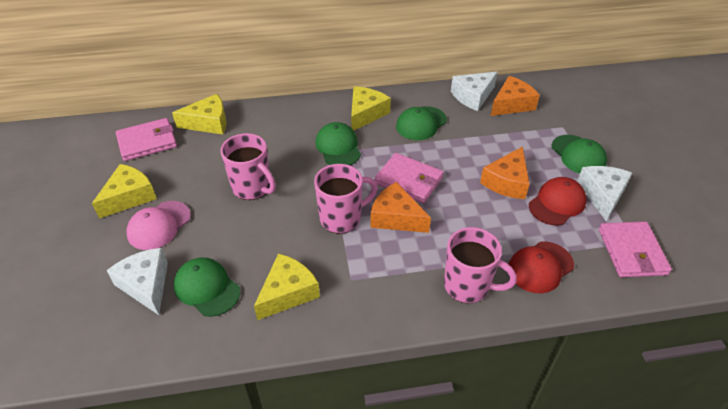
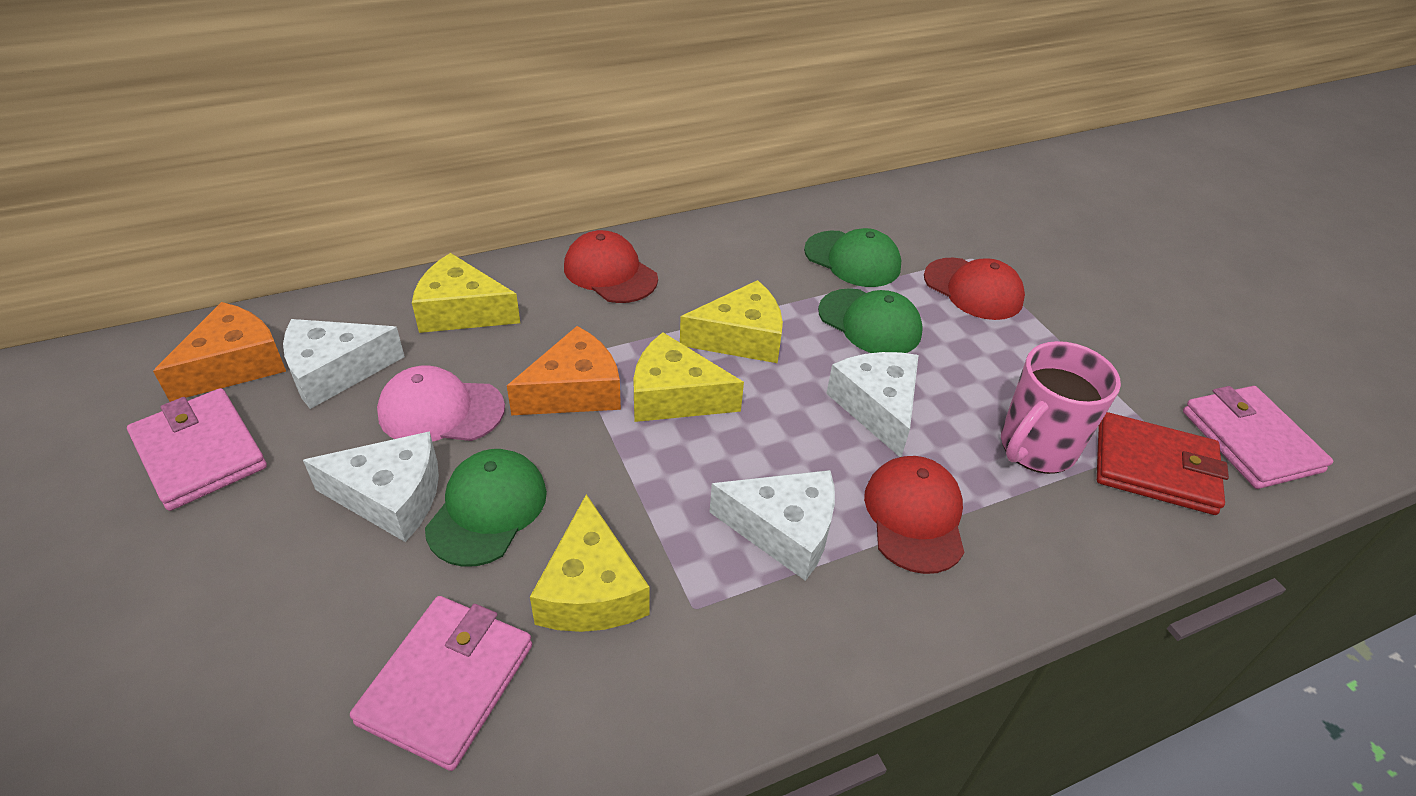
green cap: 4 -> 3
orange cheese: 3 -> 2
pink mug: 3 -> 1
red cap: 2 -> 3
red wallet: 0 -> 1
white cheese: 3 -> 4

